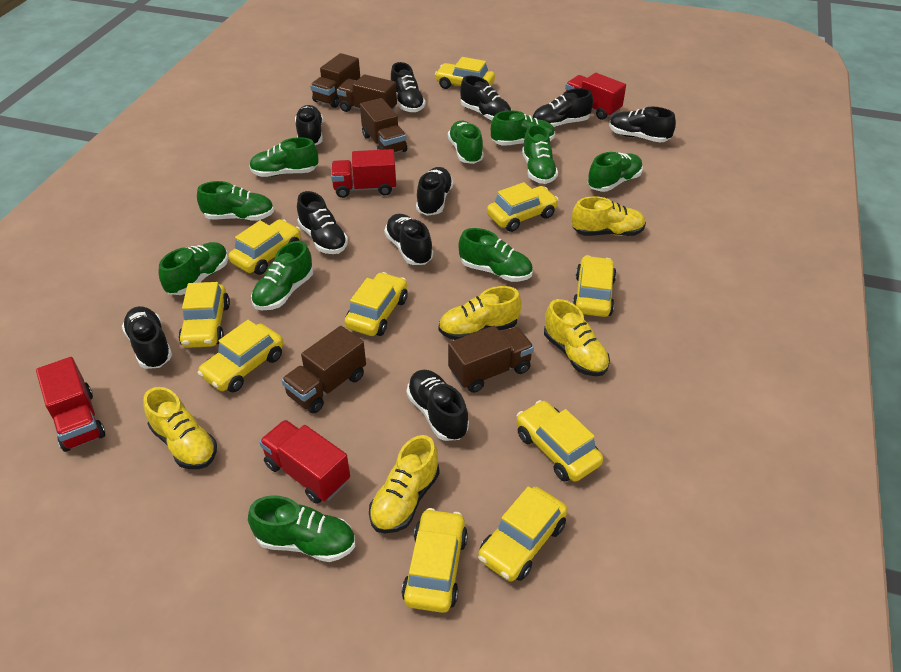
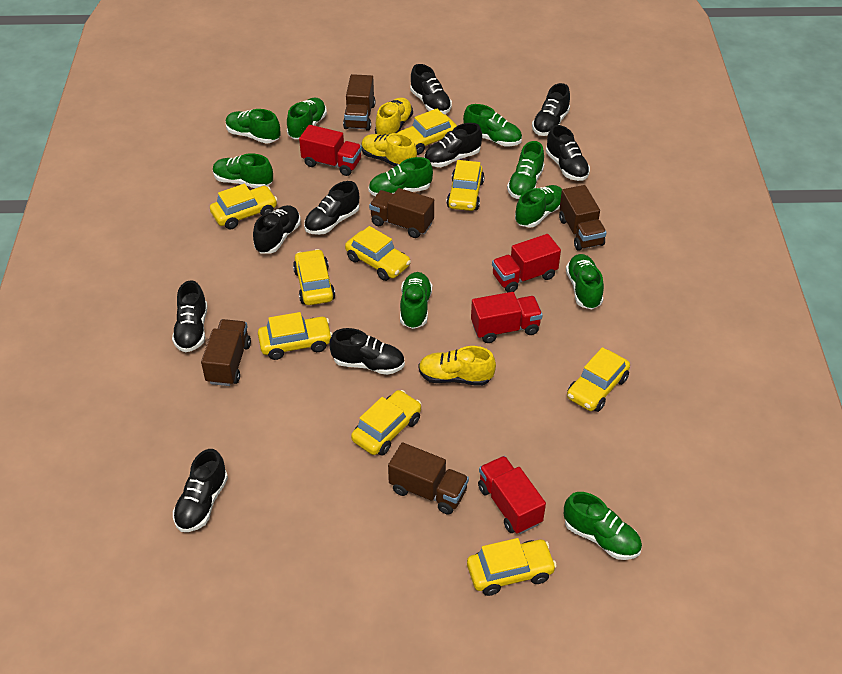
black shoe: 10 -> 9
yellow car: 10 -> 9
yellow shoe: 5 -> 3

